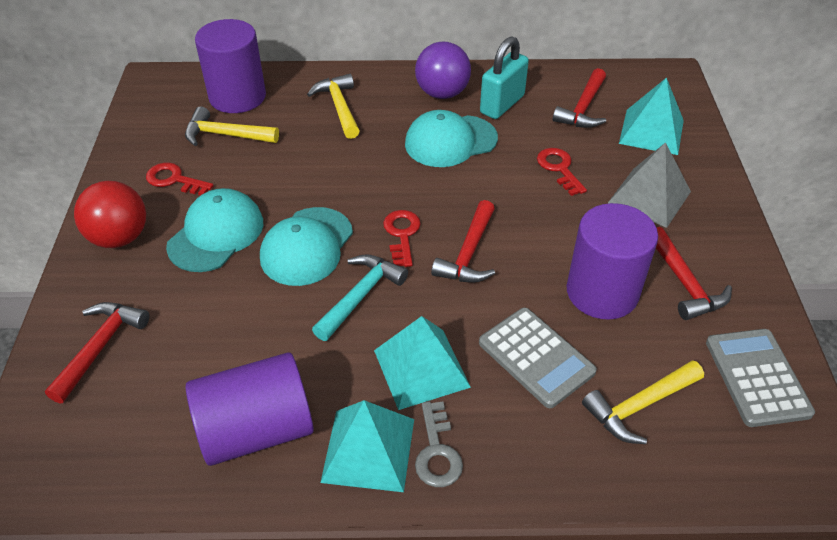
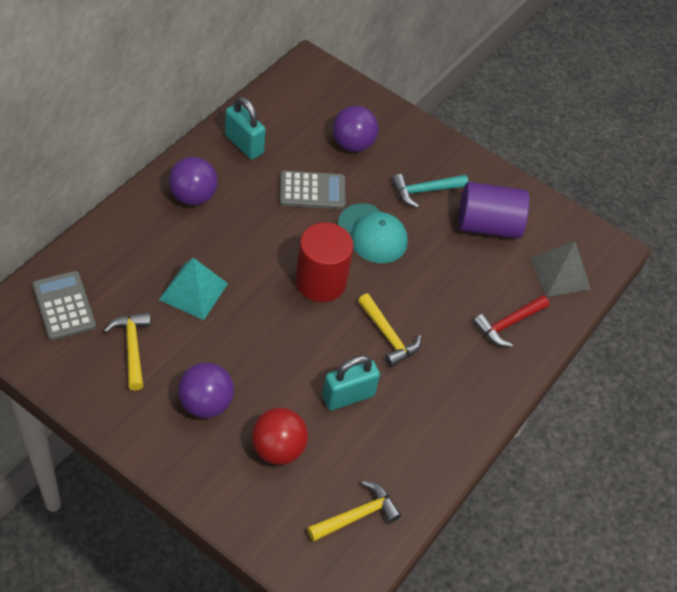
grey key: 1 -> 0
purple ball: 1 -> 3
purple cylinder: 3 -> 1
red cylinder: 0 -> 1
red hammer: 4 -> 1
red key: 3 -> 0
turquoise cap: 3 -> 1
turquoise padlock: 1 -> 2
turquoise pyramid: 3 -> 1

